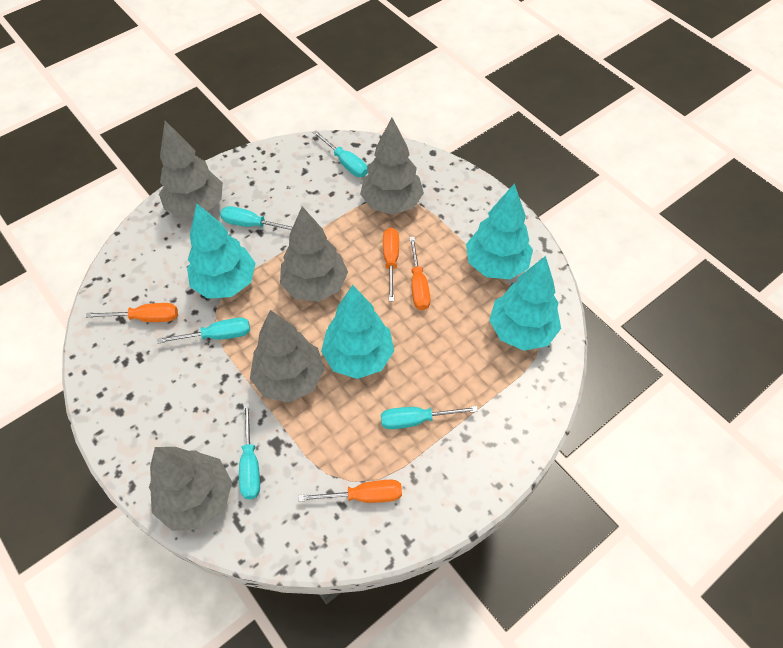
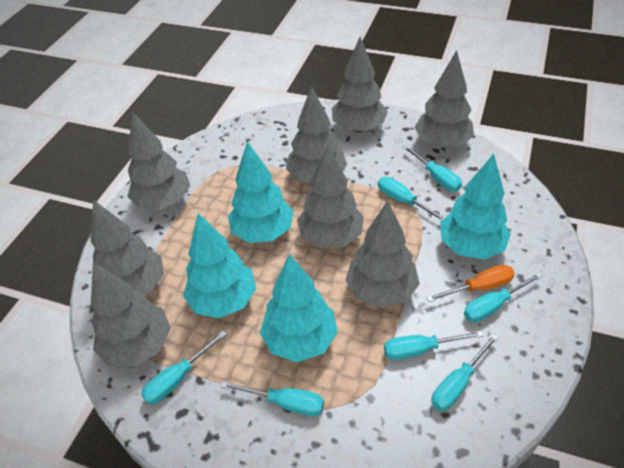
grey tree: 5 -> 8
orange screwdriver: 4 -> 1
turquoise screwdriver: 5 -> 7

